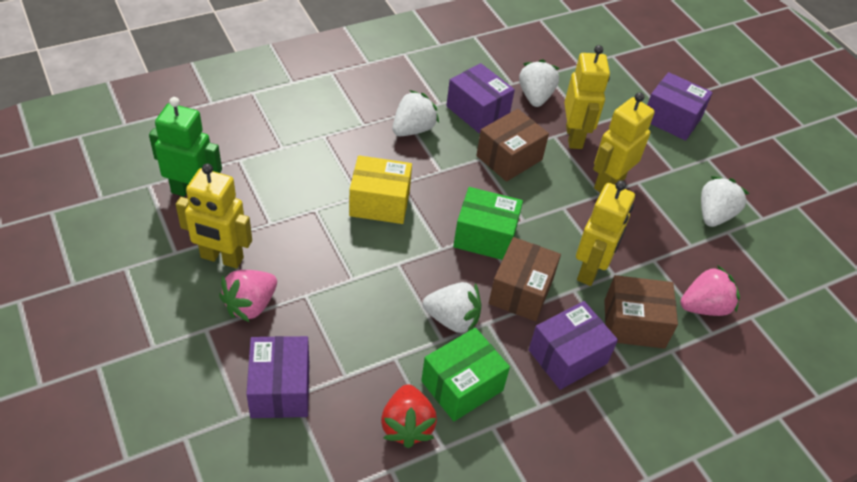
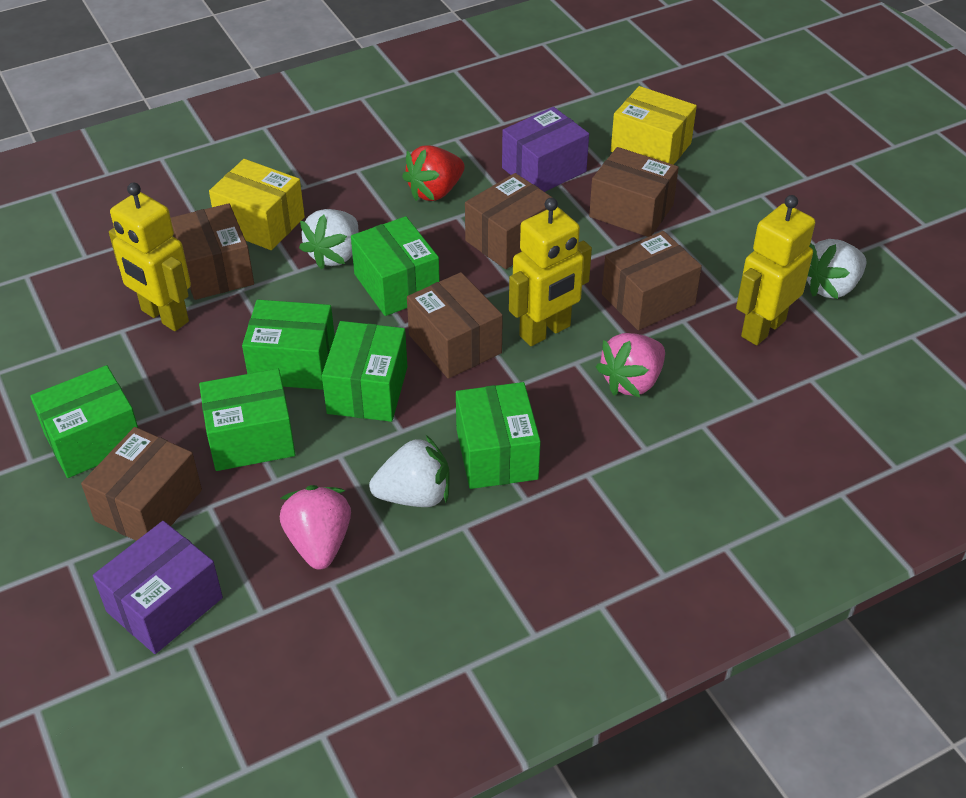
brown box: 3 -> 6
green box: 2 -> 6
green robot: 1 -> 0
purple box: 4 -> 2
white strawberry: 4 -> 3
yellow box: 1 -> 2
yellow robot: 4 -> 3

